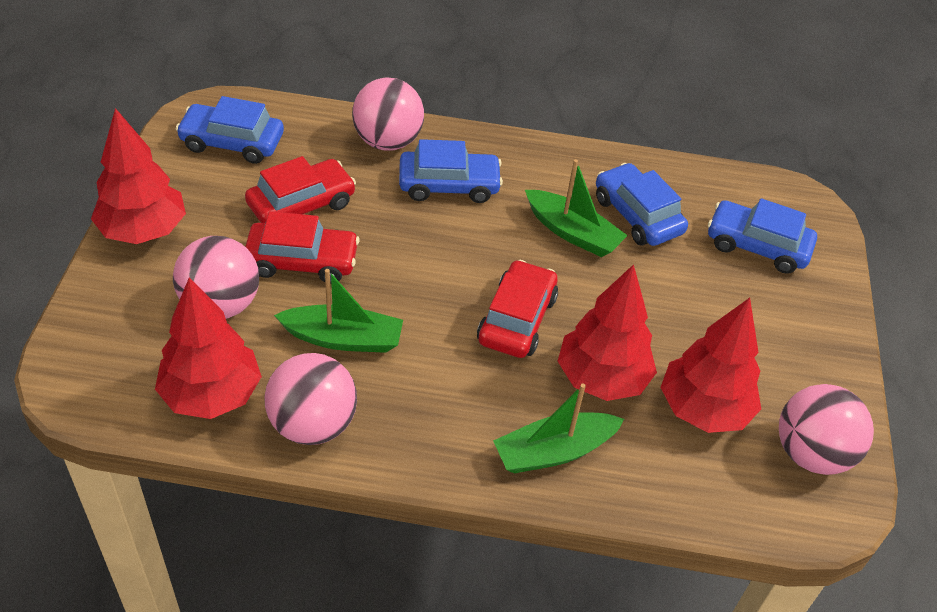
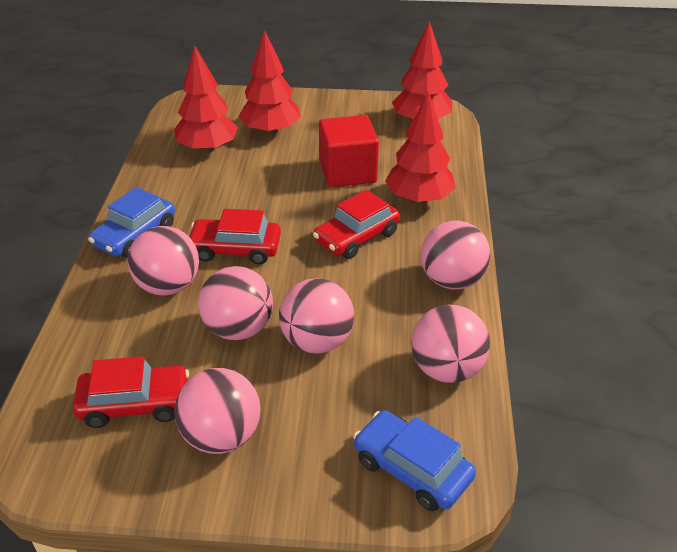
blue car: 4 -> 2
green boat: 3 -> 0
pink ball: 4 -> 6
red cube: 0 -> 1

